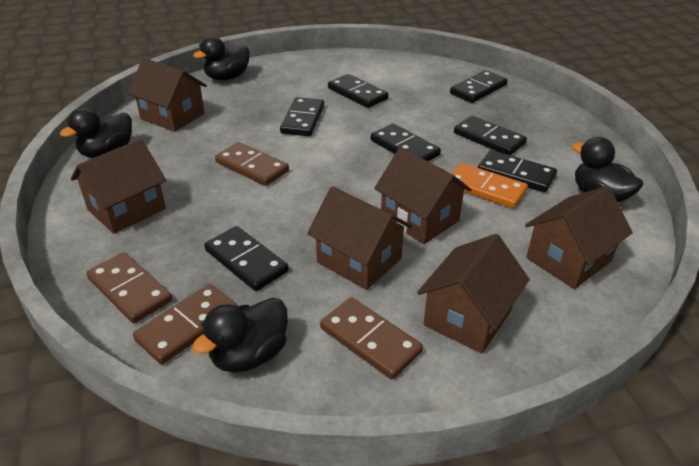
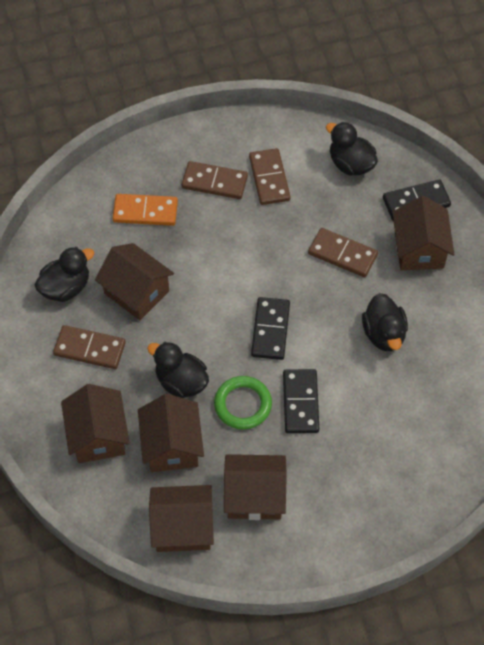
black domino: 7 -> 3
green ring: 0 -> 1

